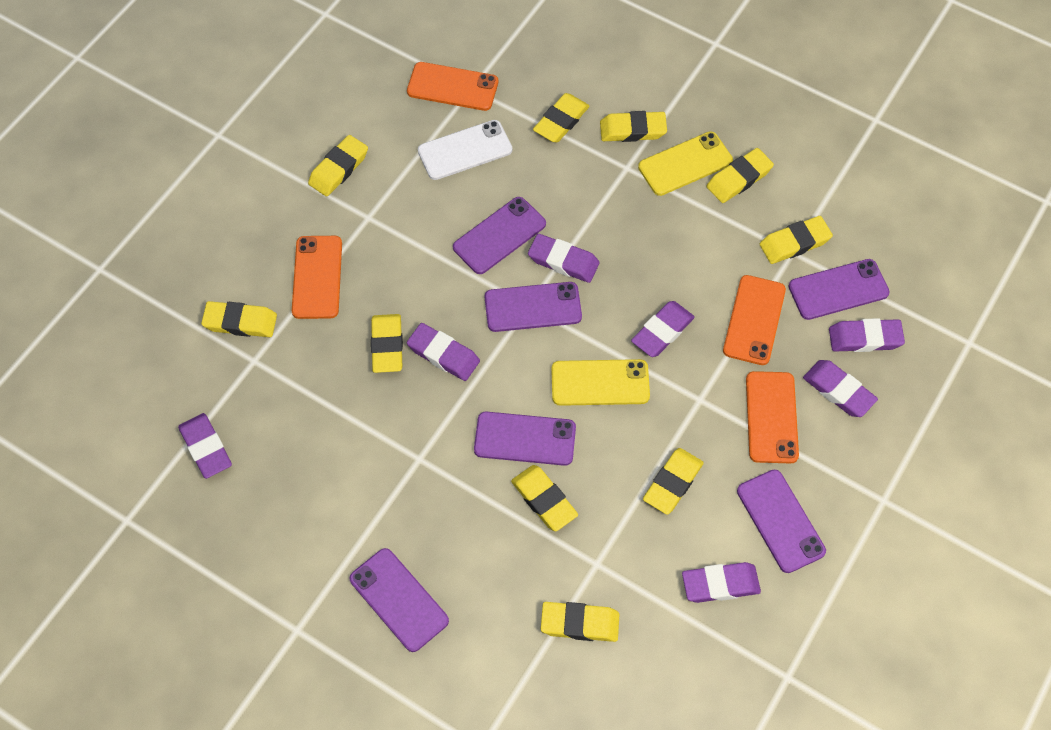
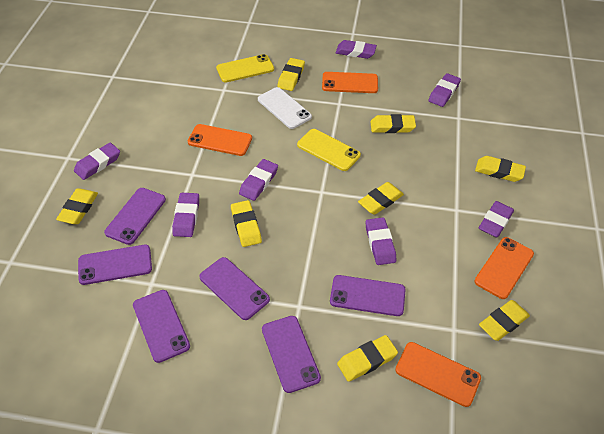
yellow eraser: 10 -> 8

